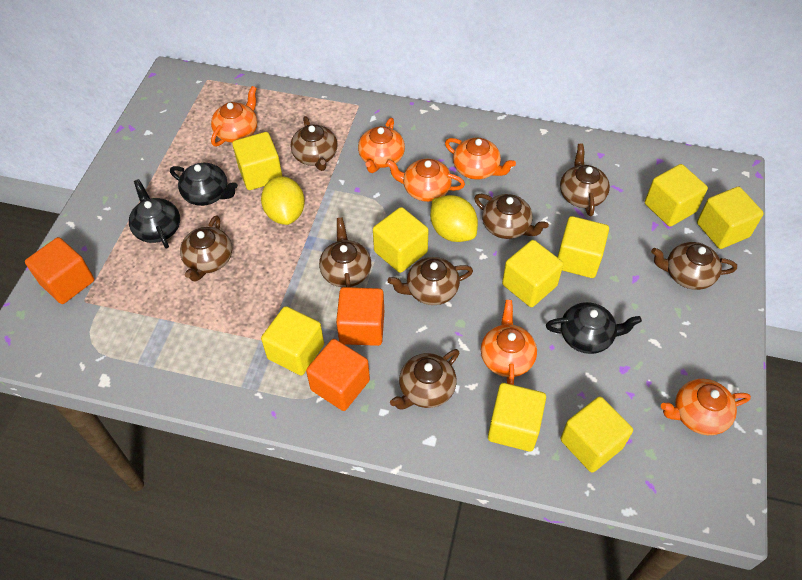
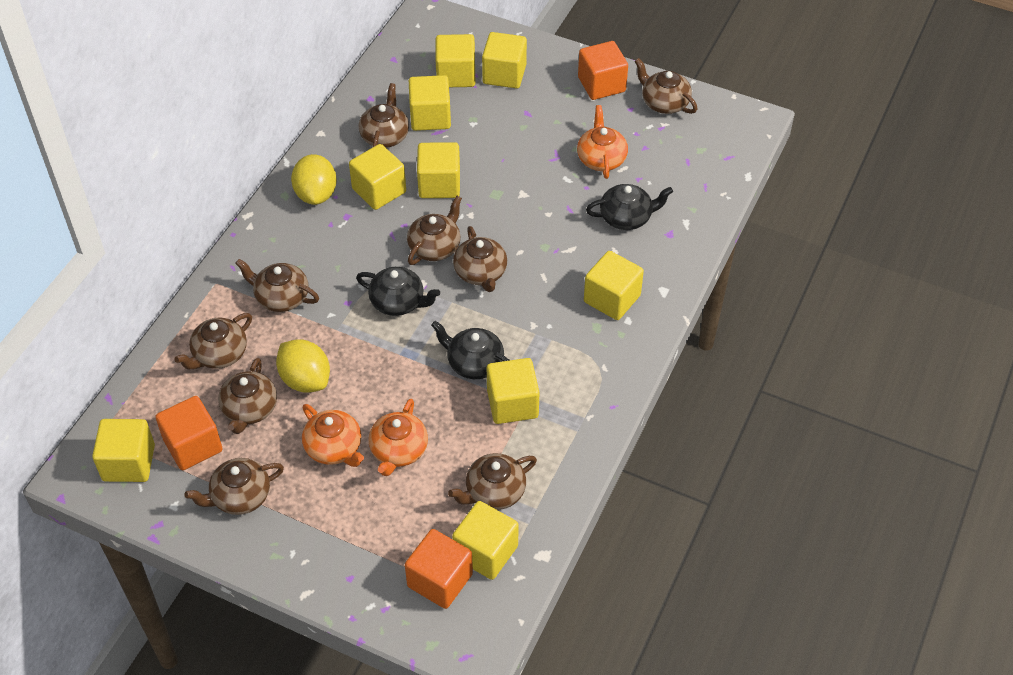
brown teapot: 8 -> 9
orange teapot: 6 -> 3

